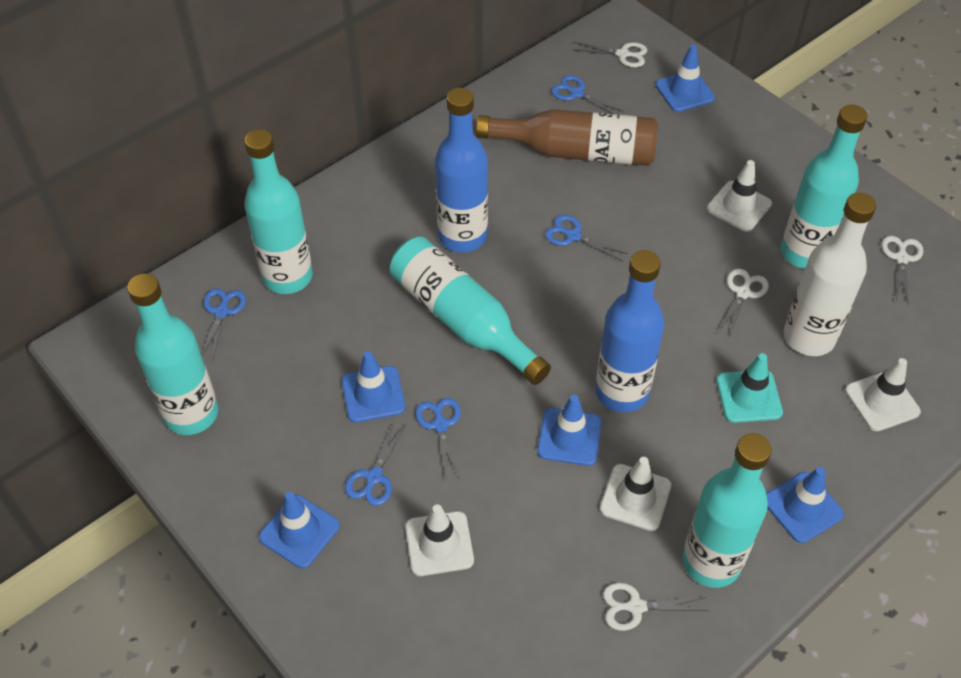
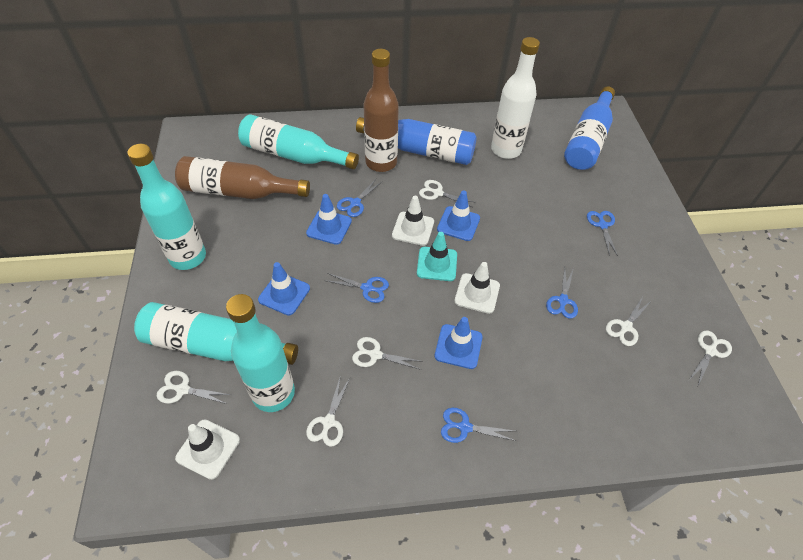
blue traffic cone: 5 -> 4
brown bottle: 1 -> 2
turquoise bottle: 5 -> 4
white scissors: 4 -> 6
white traffic cone: 4 -> 3

